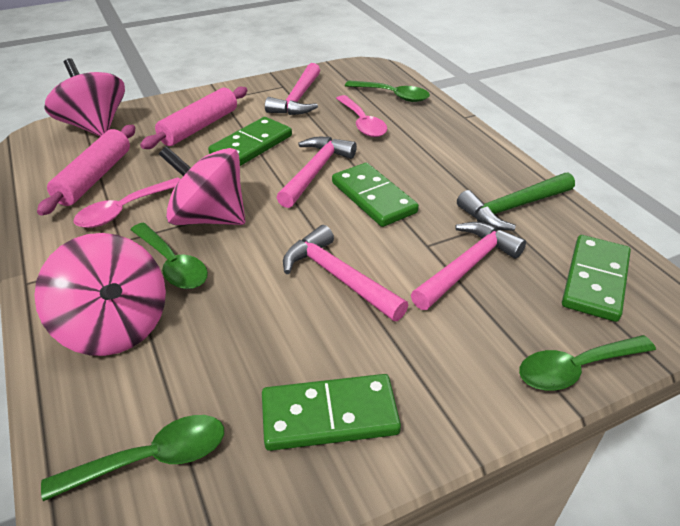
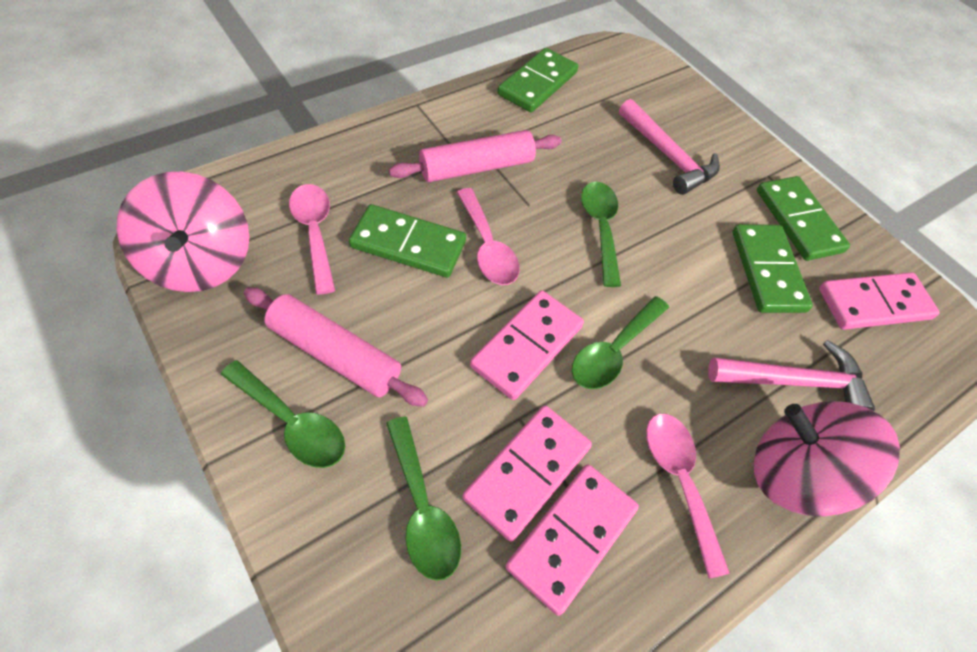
green hammer: 1 -> 0
pink domino: 0 -> 4
pink hammer: 4 -> 2
pink spinning top: 3 -> 2
pink spoon: 2 -> 3

